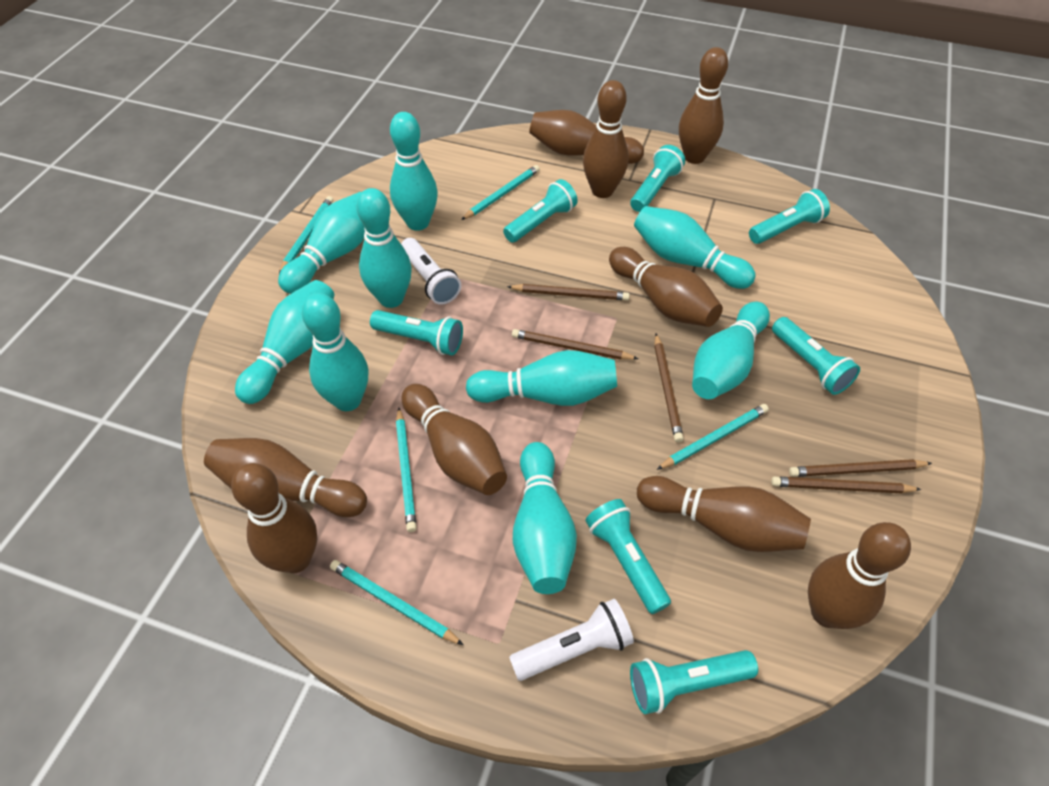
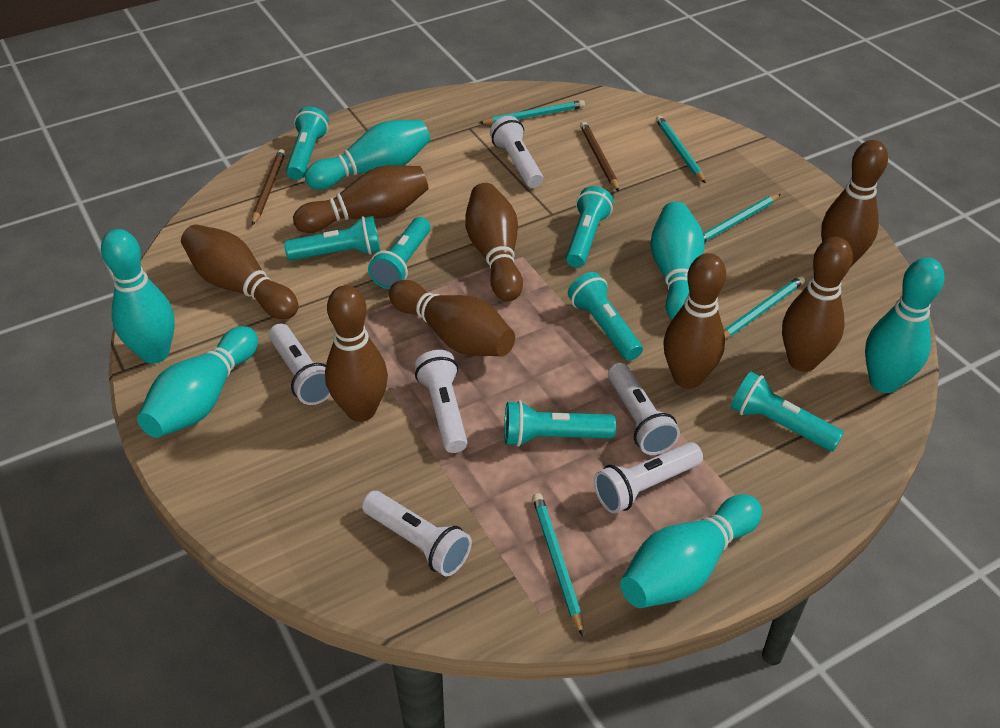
brown bowling pin: 9 -> 8
brown pencil: 5 -> 2
turquoise bowling pin: 9 -> 6
white flashlight: 2 -> 6

